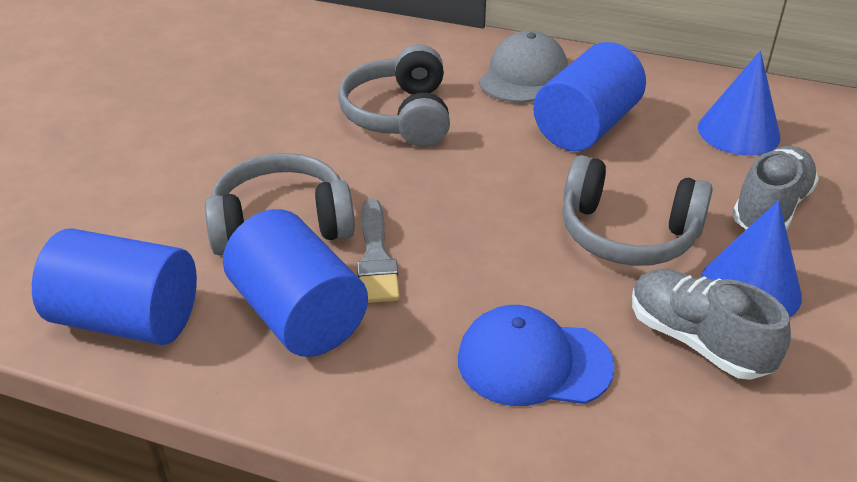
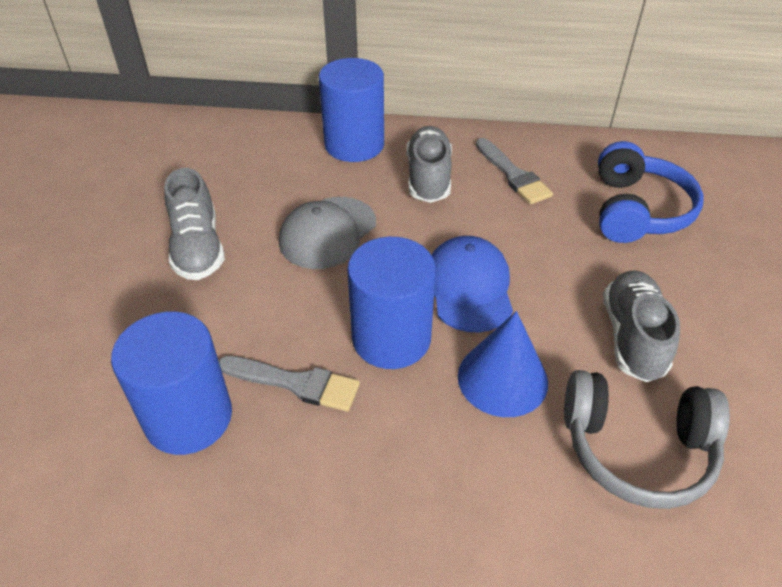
blue cone: 2 -> 1
blue headphones: 0 -> 1
grey brush: 1 -> 2
grey headphones: 3 -> 1
grey shoe: 2 -> 3

